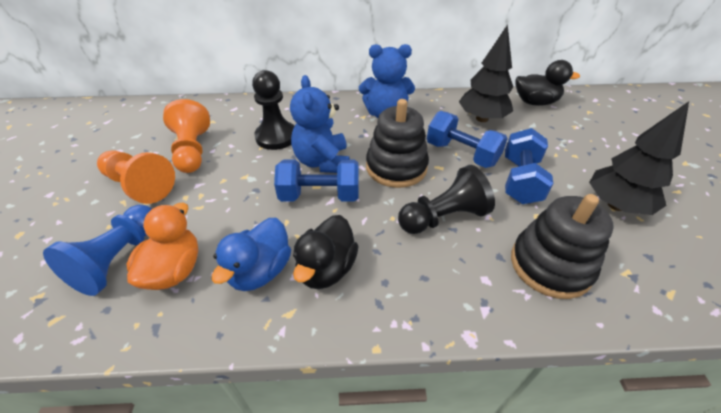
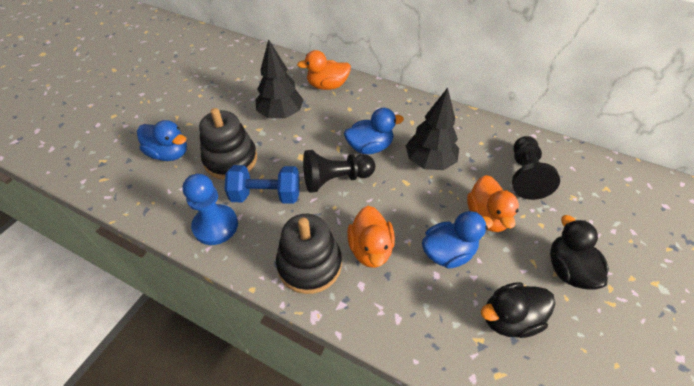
blue duck: 1 -> 3
blue dumbbell: 3 -> 1
blue teddy bear: 2 -> 0
orange duck: 1 -> 3
orange pawn: 2 -> 0

